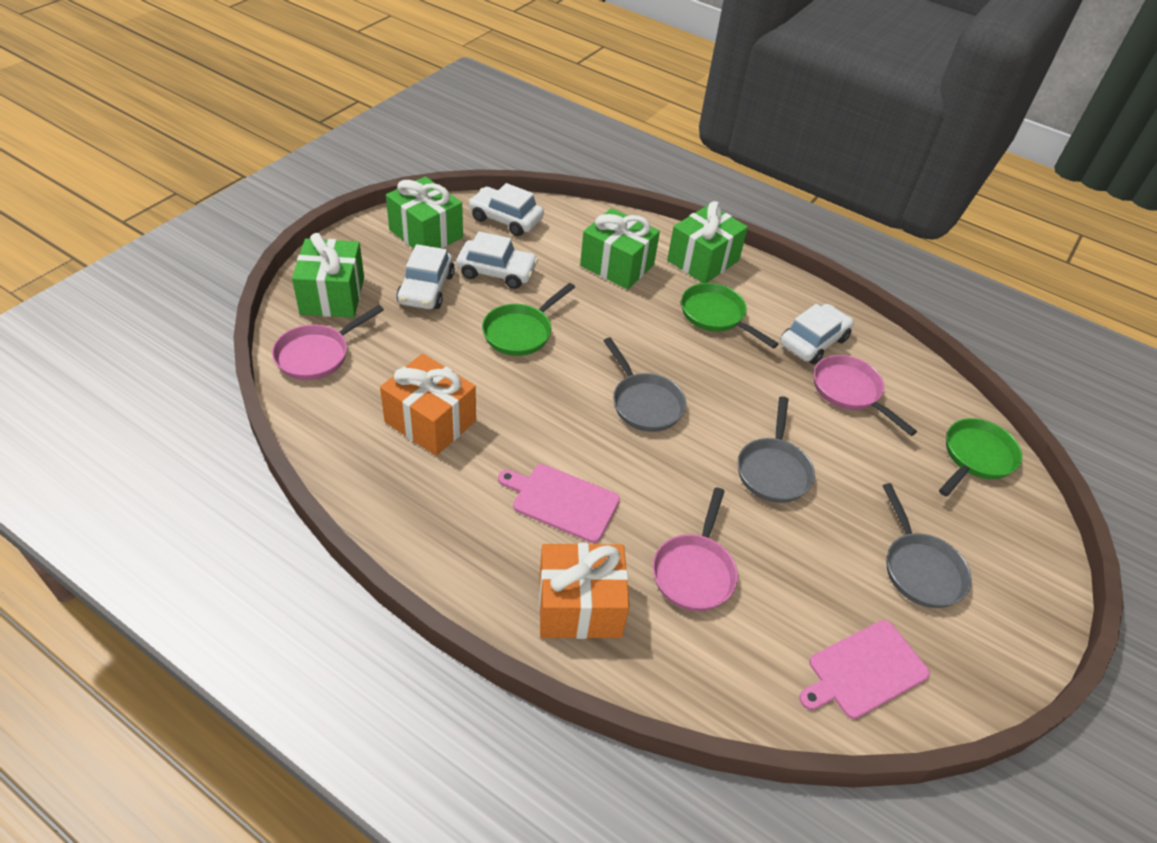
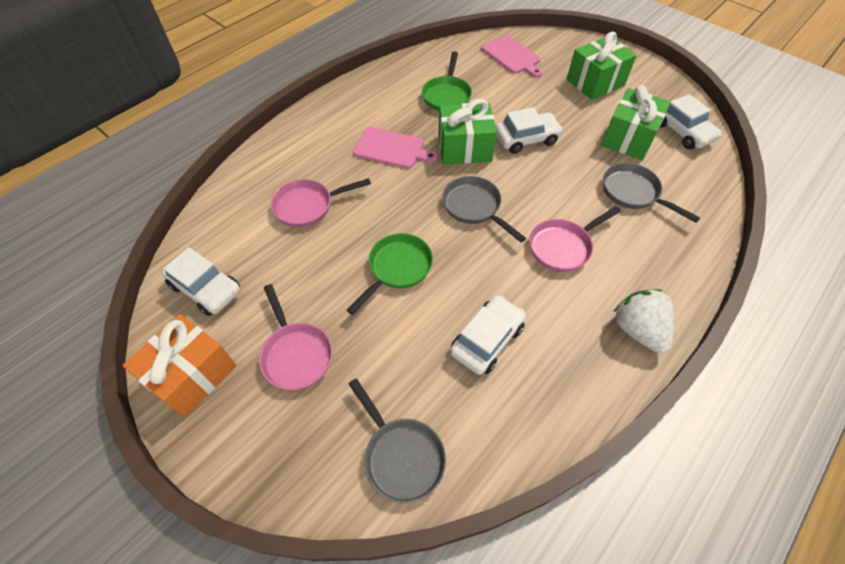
green gift: 4 -> 3
green pan: 3 -> 2
orange gift: 2 -> 1
white strawberry: 0 -> 1

